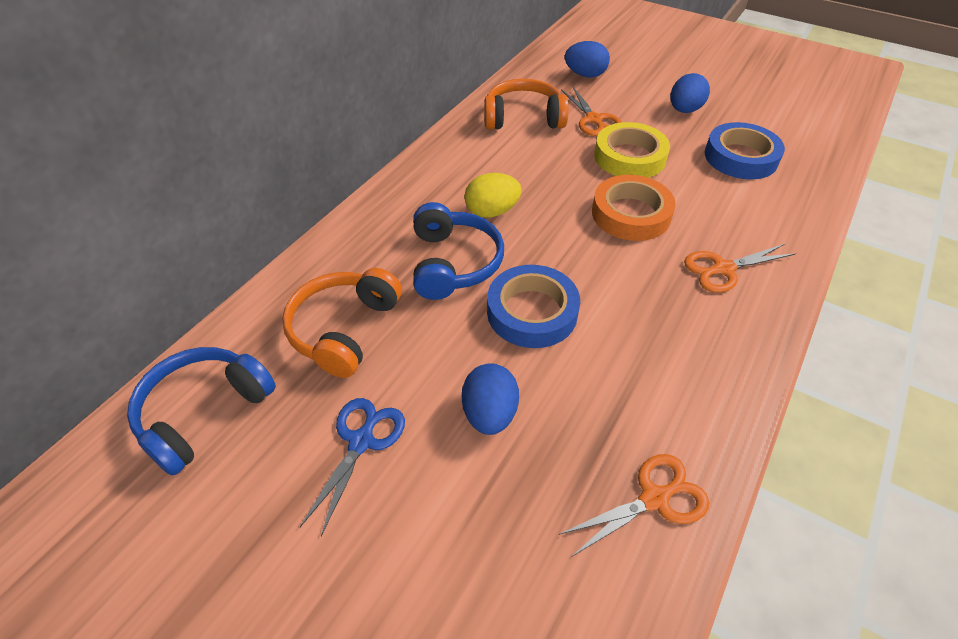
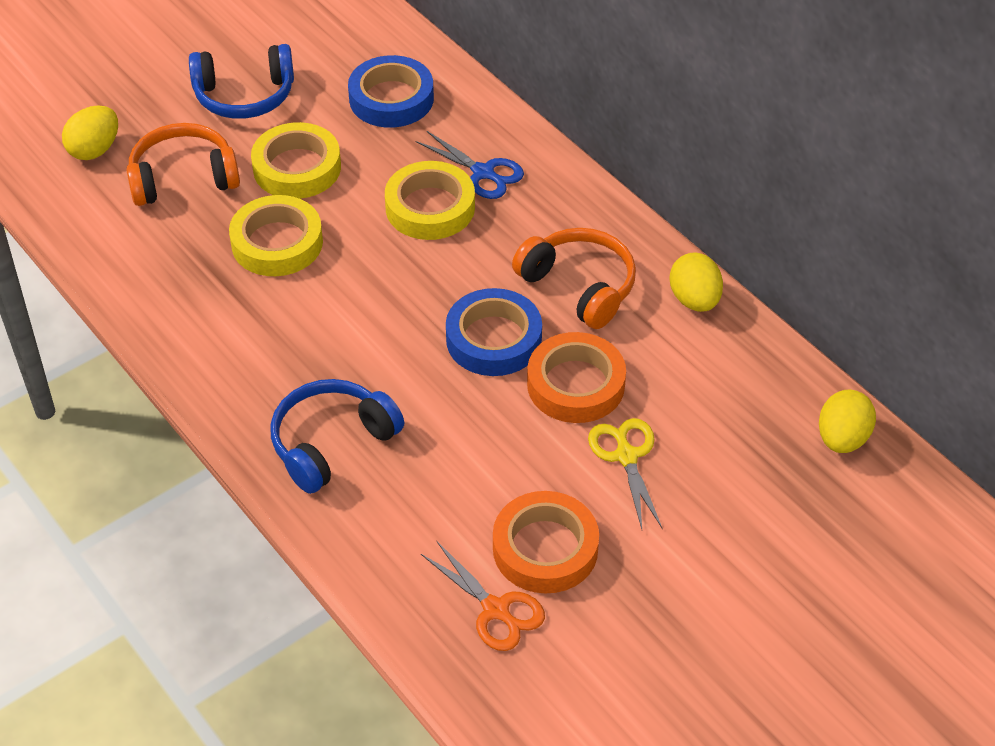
blue egg: 3 -> 0
orange scissors: 3 -> 1
orange tape: 1 -> 2
yellow egg: 1 -> 3
yellow scissors: 0 -> 1
yellow tape: 1 -> 3

